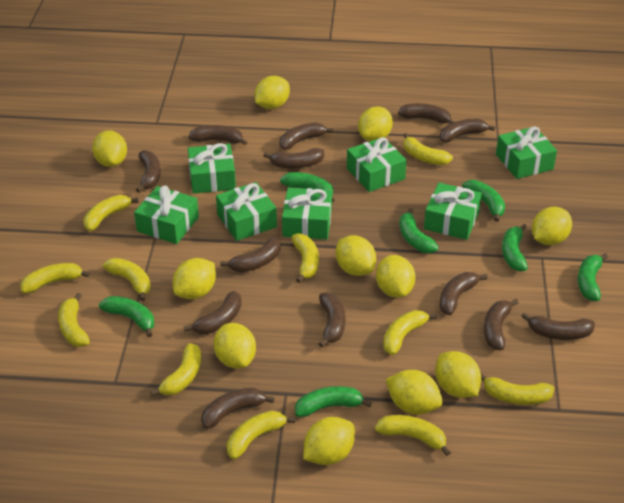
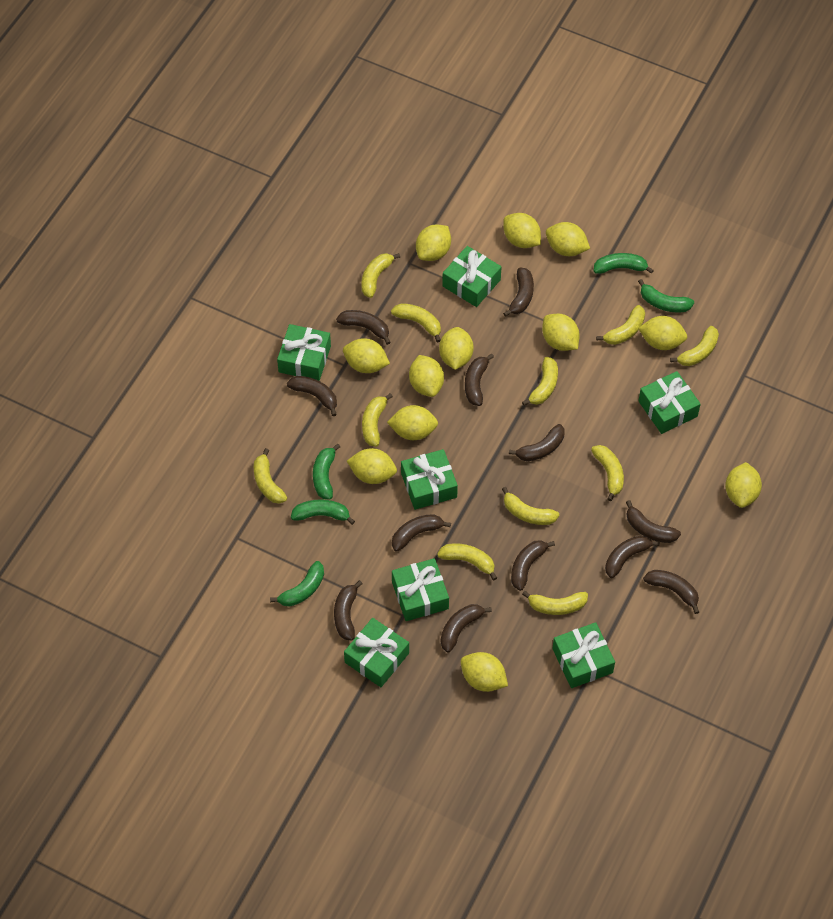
brown banana: 13 -> 12
green banana: 7 -> 5
yellow lemon: 11 -> 12

